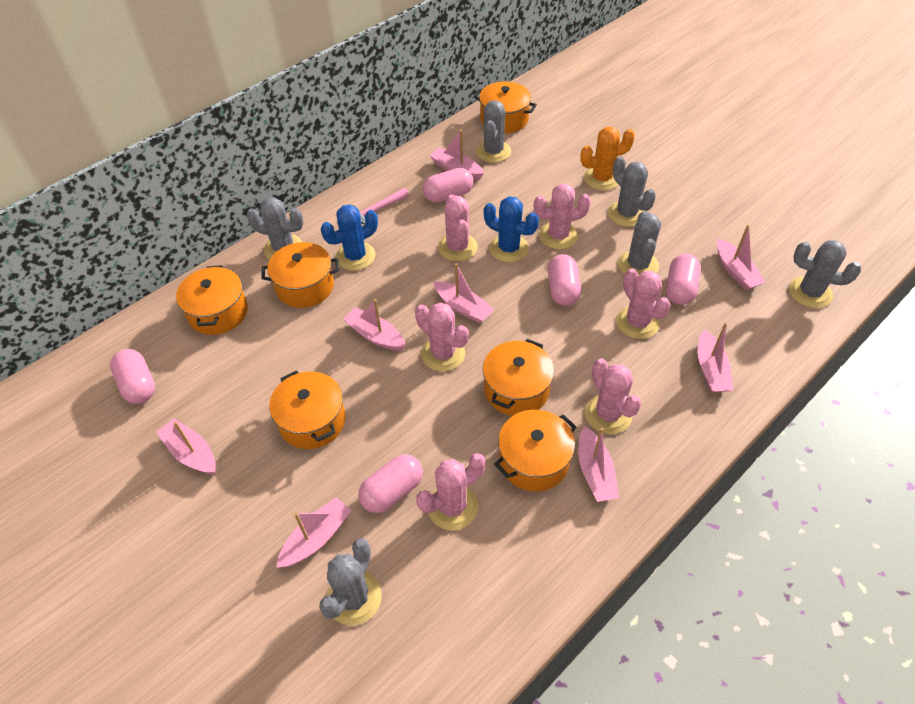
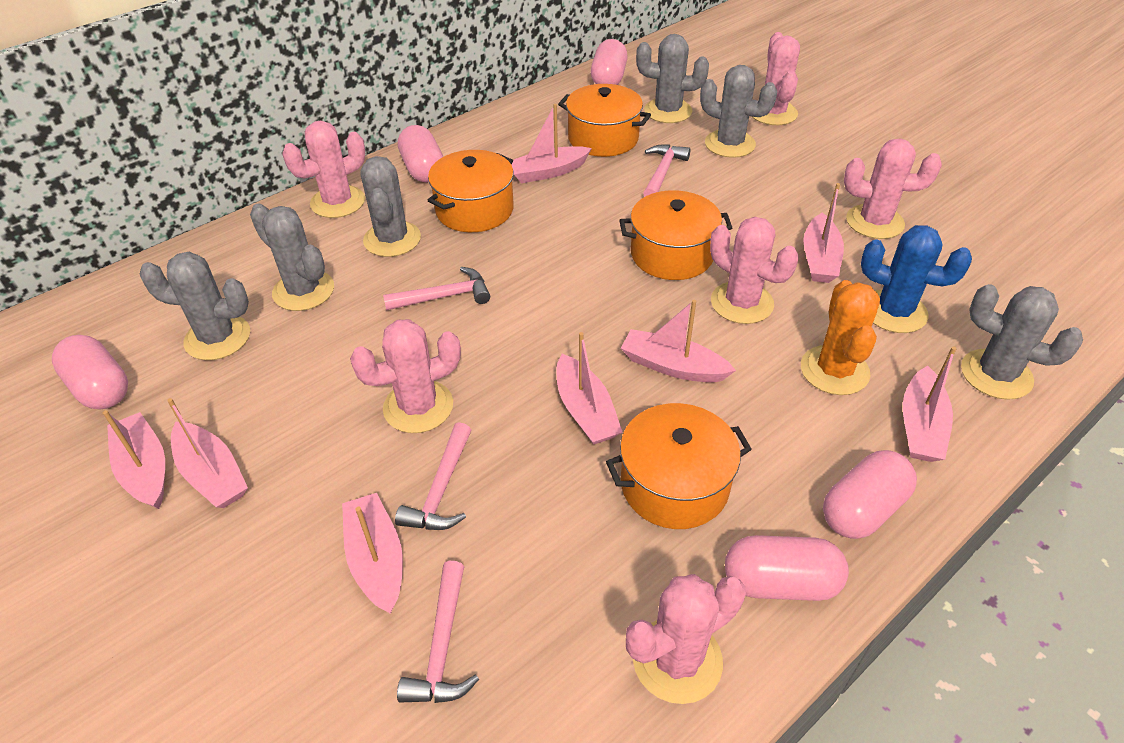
blue cactus: 2 -> 1
orange pot: 6 -> 4
pink hammer: 1 -> 4

